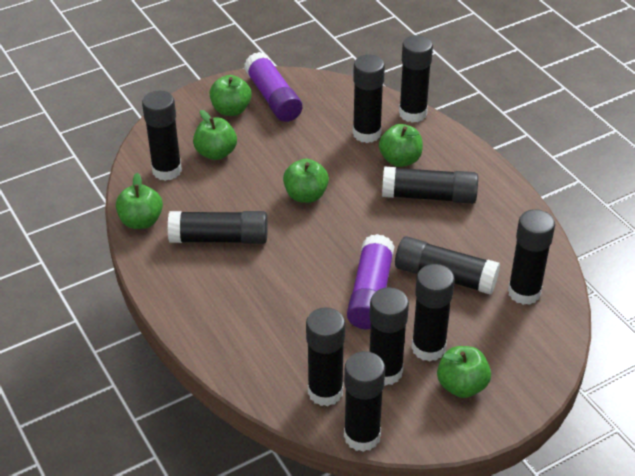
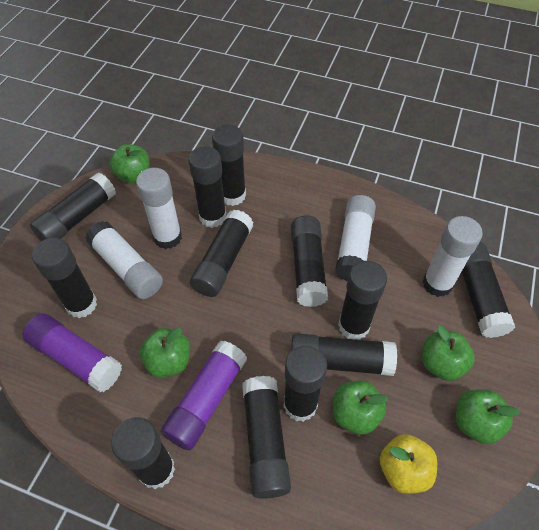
black glue stick: 11 -> 12
green apple: 6 -> 5
white glue stick: 0 -> 4
yellow apple: 0 -> 1

